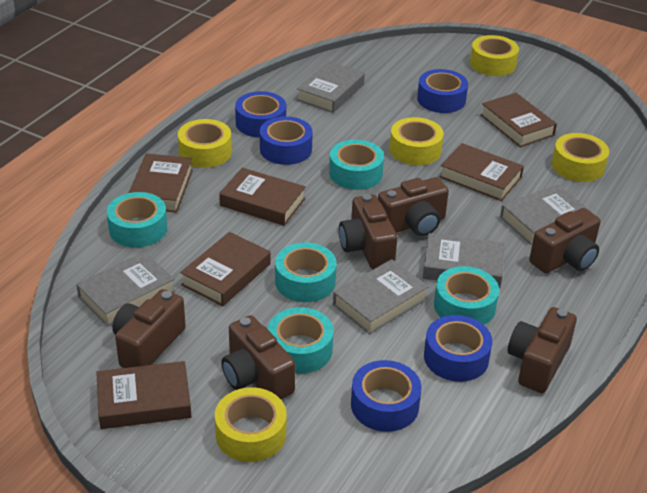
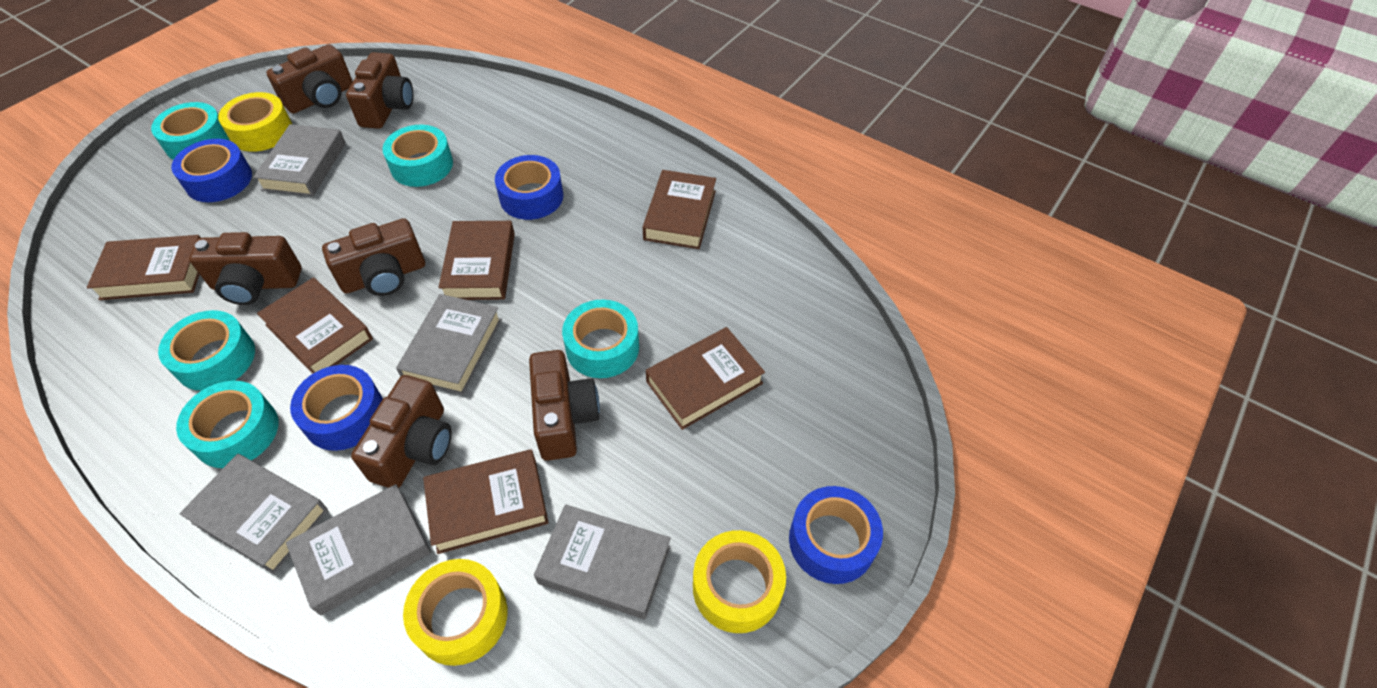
blue tape: 5 -> 4
yellow tape: 5 -> 3

